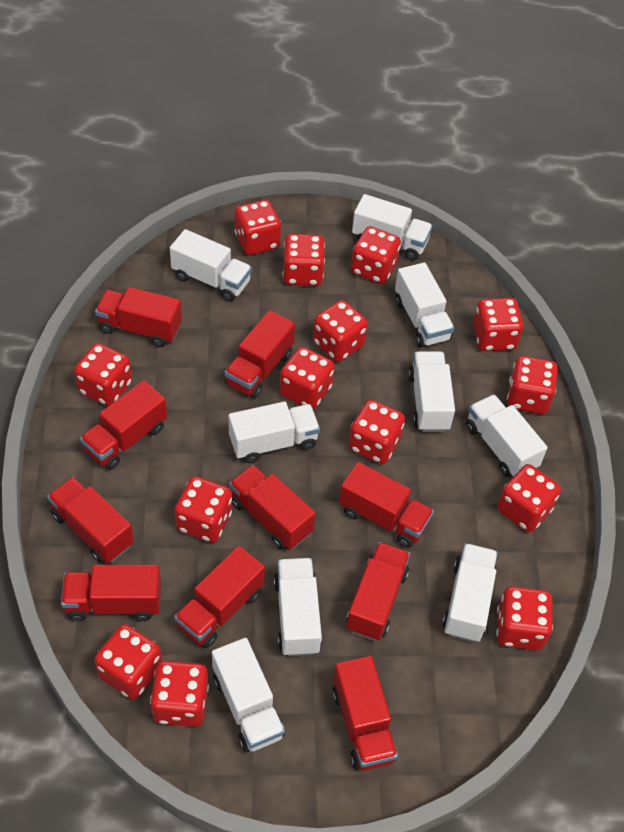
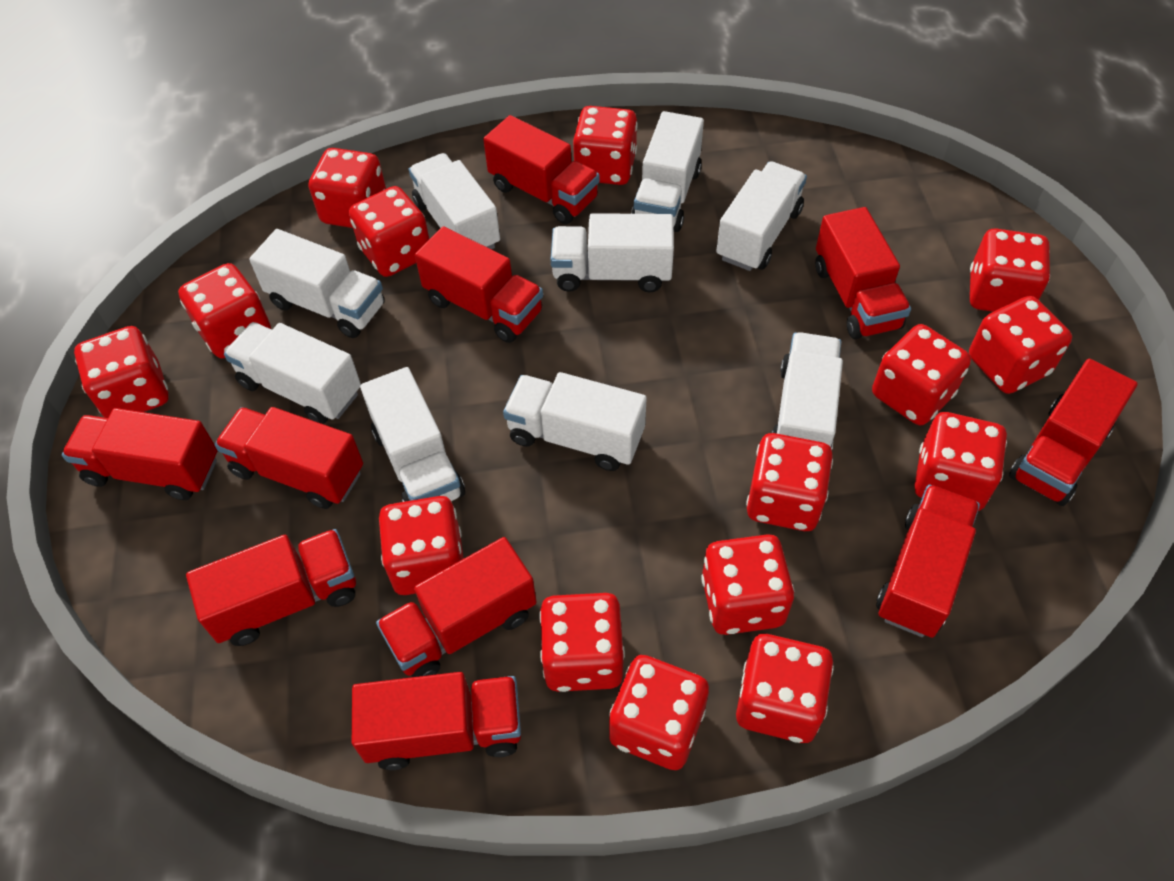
red dice: 14 -> 15

